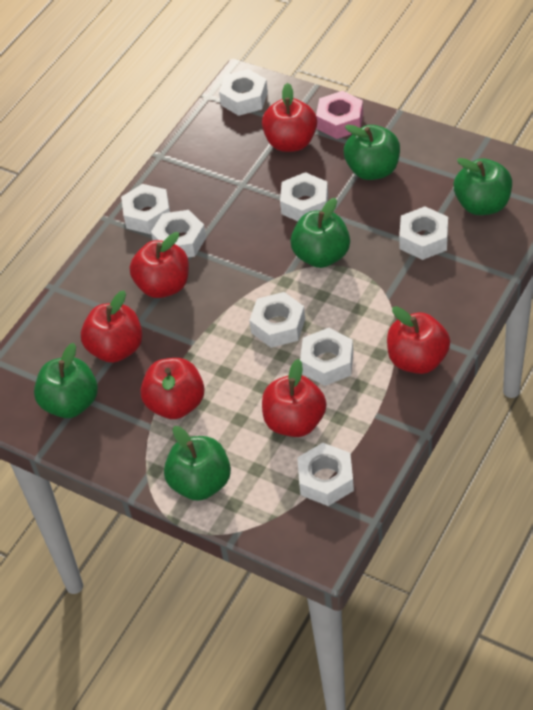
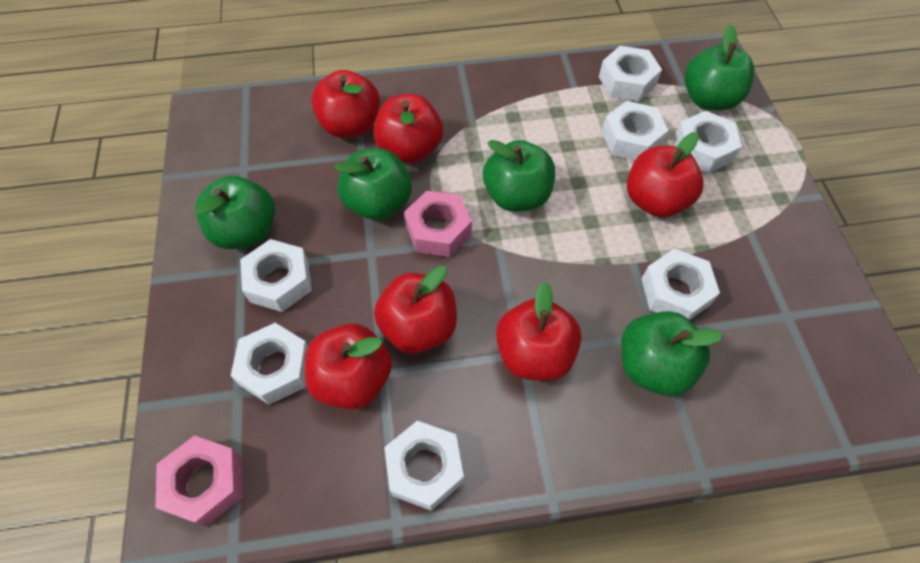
pink nut: 1 -> 2
white nut: 8 -> 7

